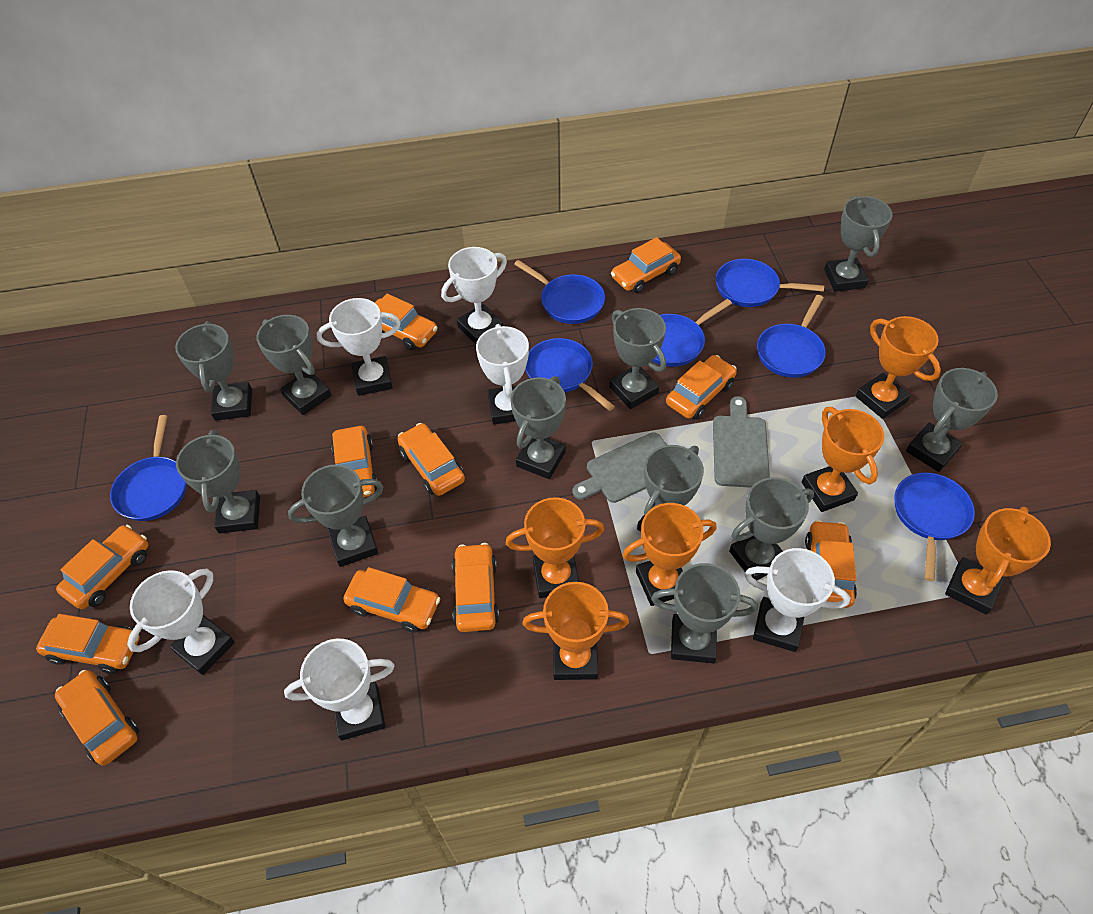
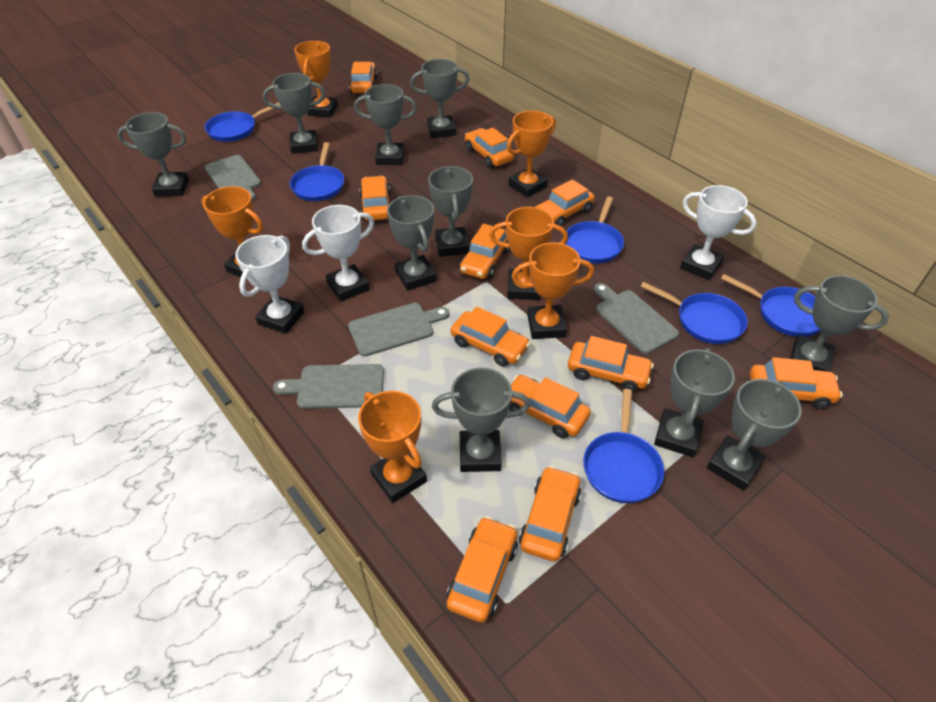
blue pan: 7 -> 6
grey cutting board: 2 -> 4
grey trophy: 11 -> 10
white trophy: 6 -> 3

